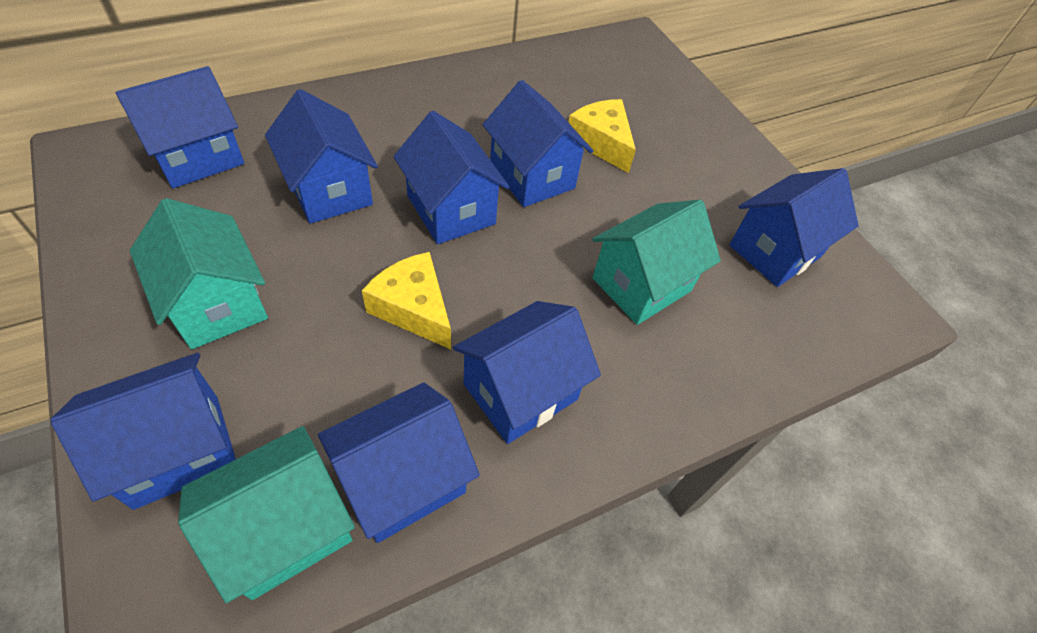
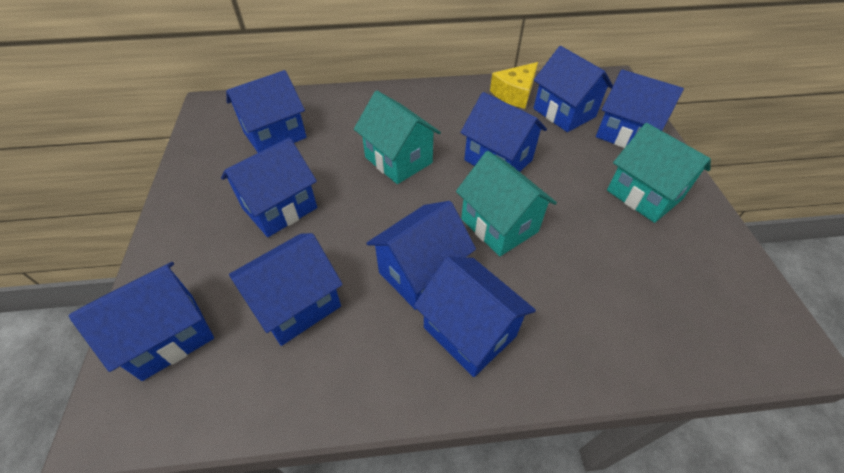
blue house: 8 -> 9
yellow cheese: 2 -> 1

